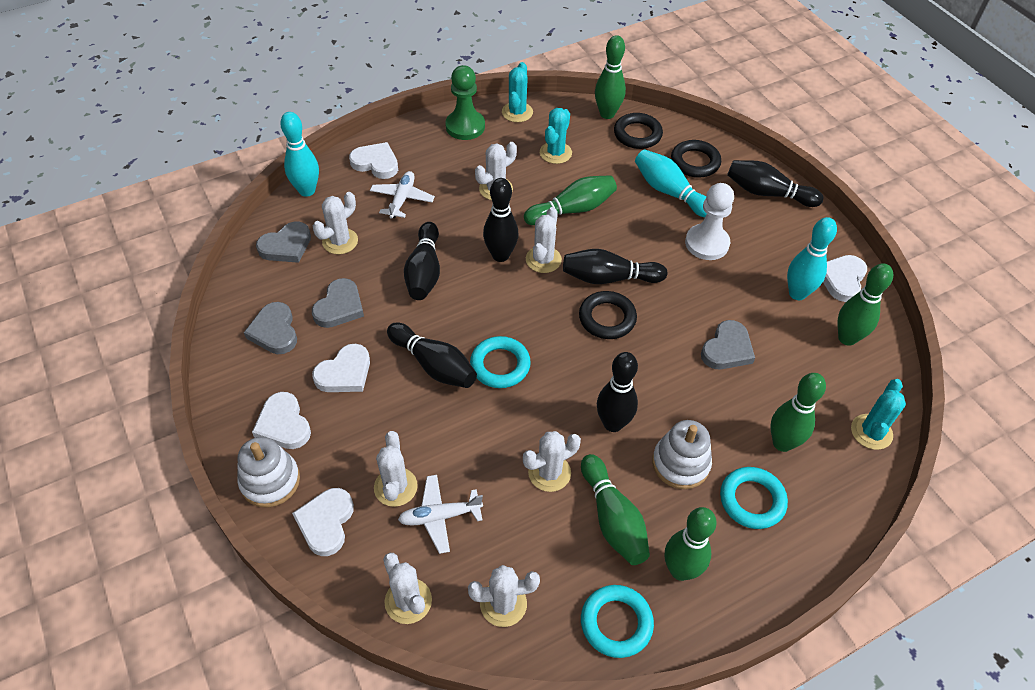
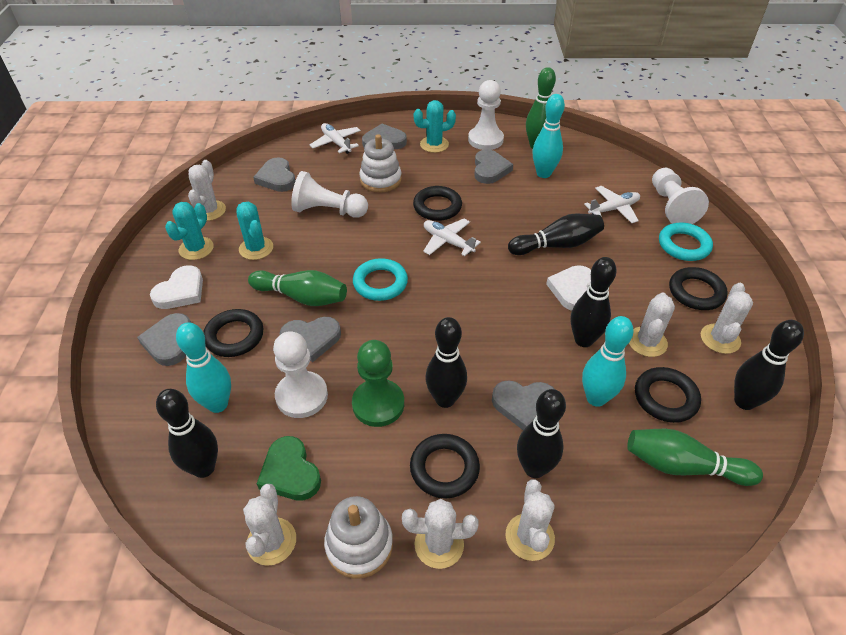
black ring: 3 -> 5
green bowling pin: 6 -> 3
green heart: 0 -> 1
grey heart: 4 -> 6
turquoise ring: 3 -> 2
white cactus: 7 -> 6
white heart: 5 -> 2
white pawn: 1 -> 4
white plane: 2 -> 3

